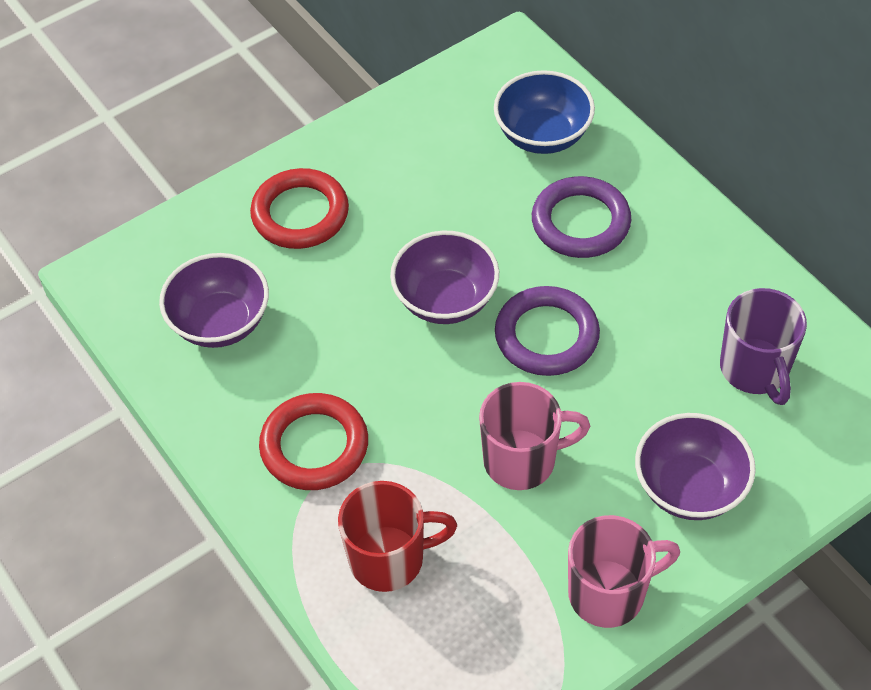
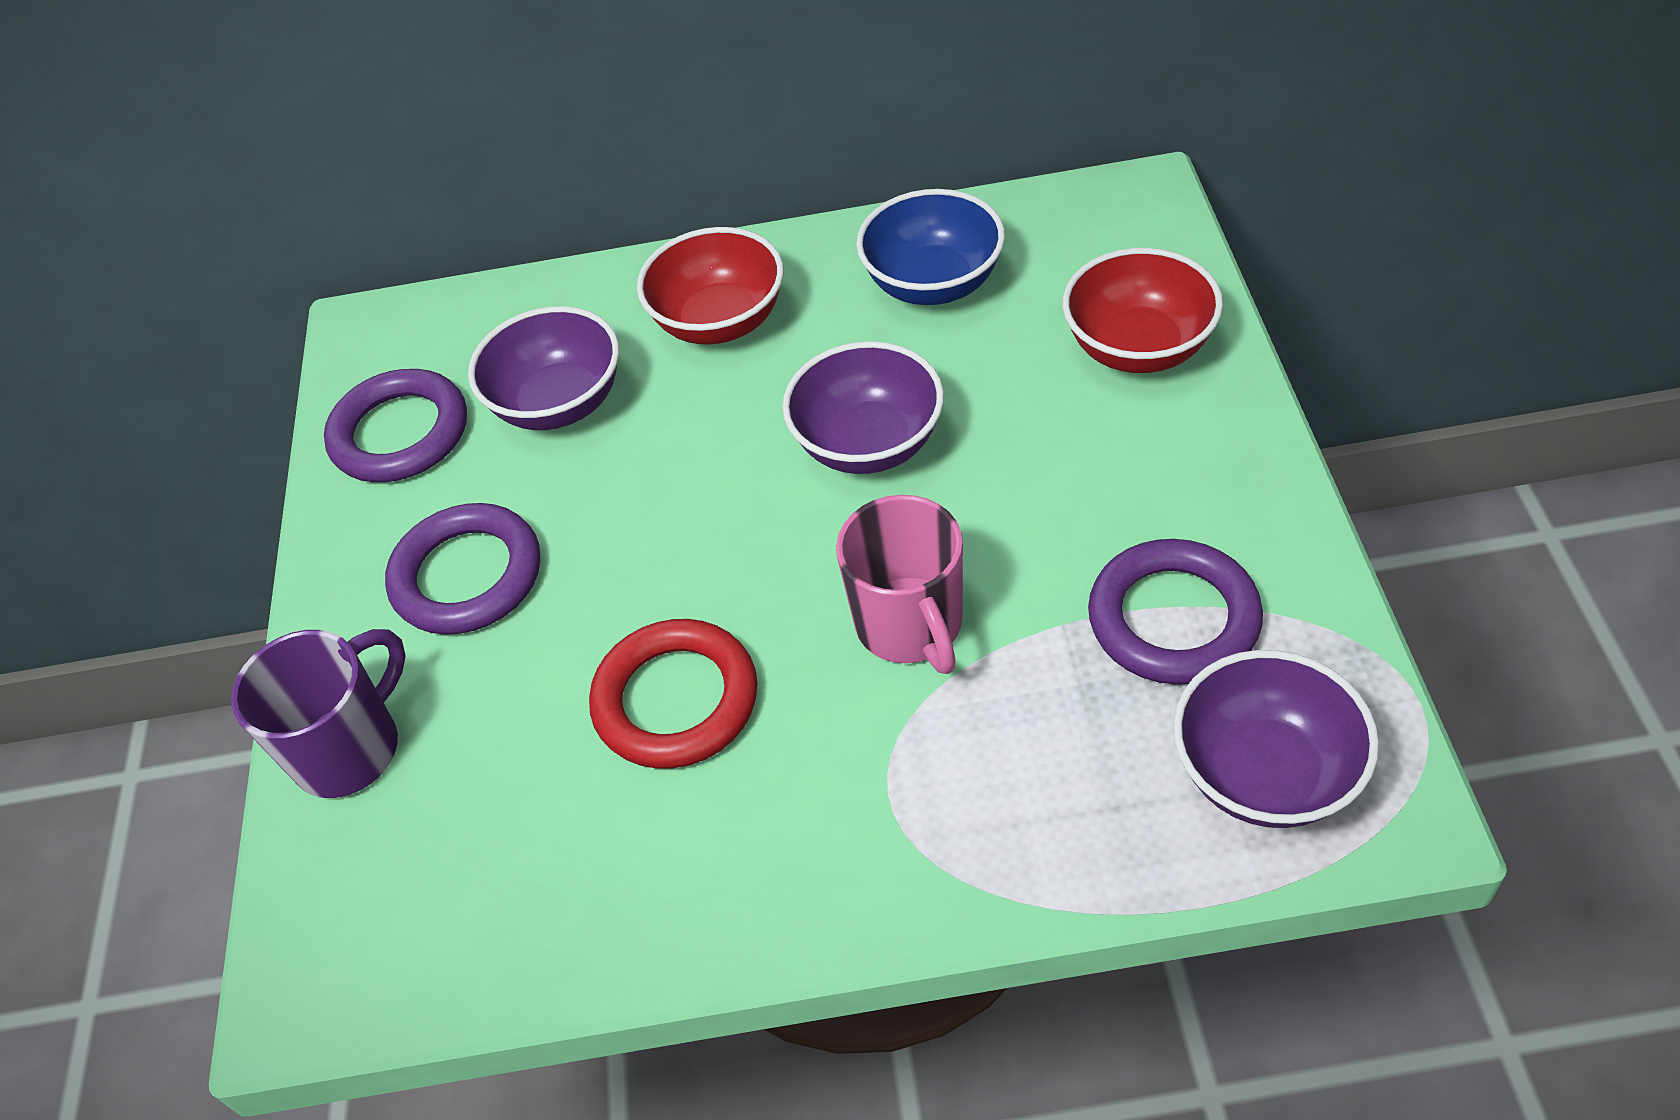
pink mug: 2 -> 1
purple ring: 2 -> 3
red bowl: 0 -> 2
red mug: 1 -> 0
red ring: 2 -> 1

